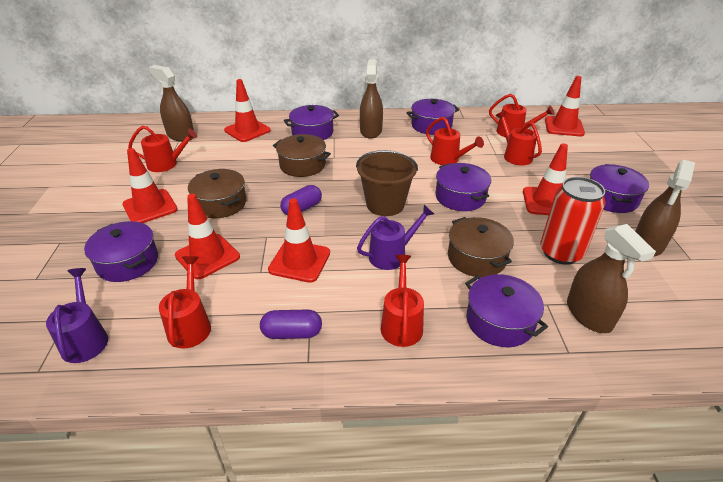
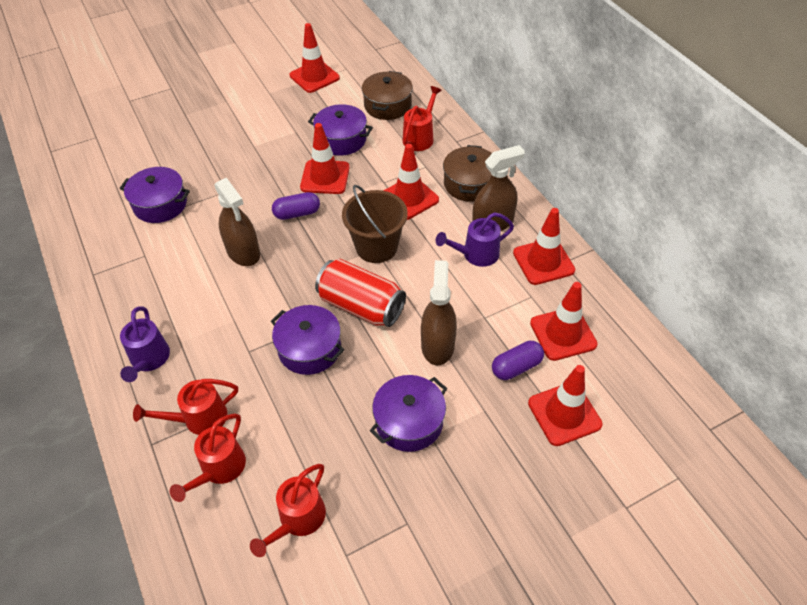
brown pot: 3 -> 2
brown spray bottle: 4 -> 3
purple pot: 6 -> 4
red watering can: 6 -> 4

